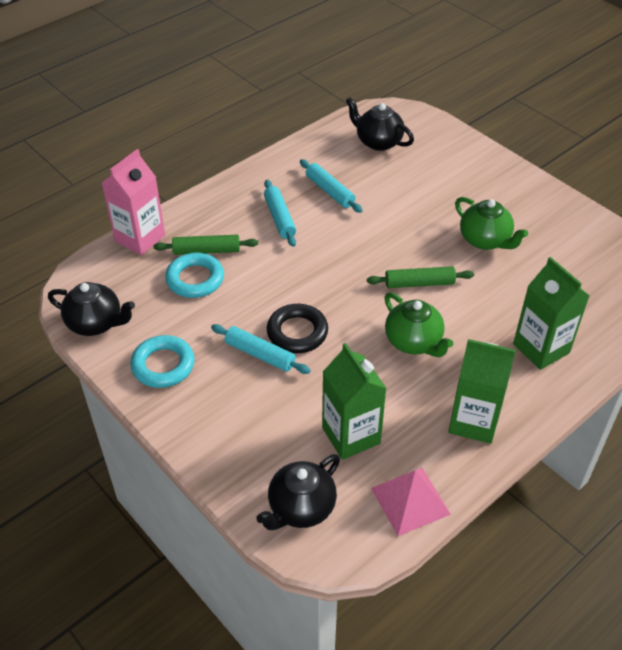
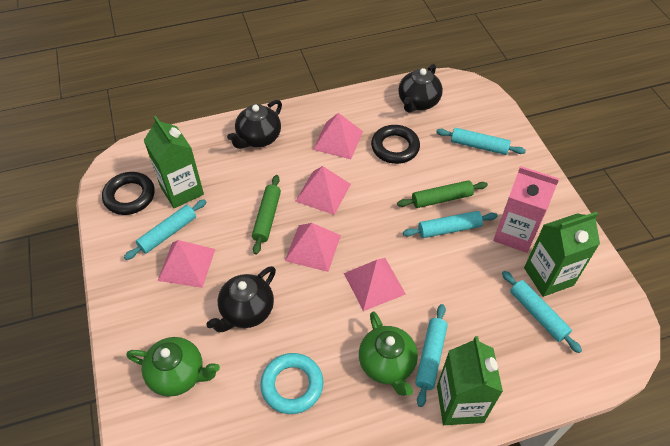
black ring: 1 -> 2
pink pyramid: 1 -> 5
turquoise ring: 2 -> 1
turquoise rolling pin: 3 -> 5

